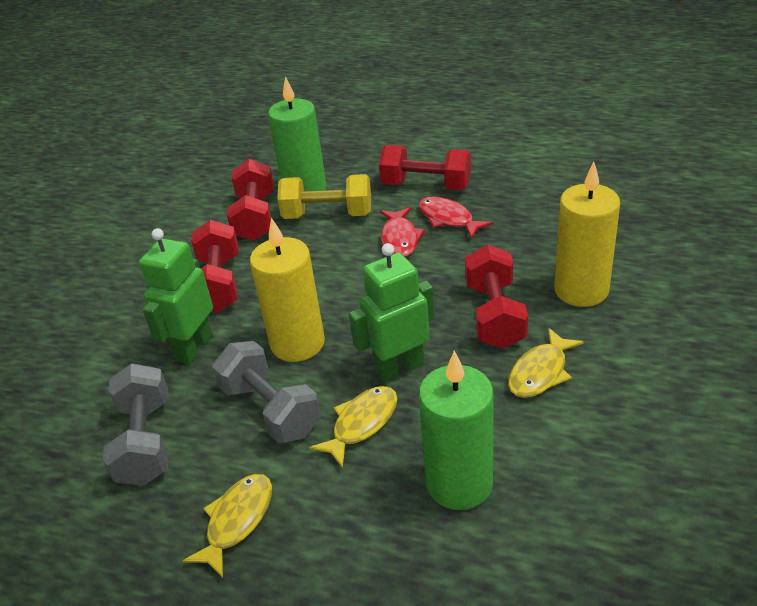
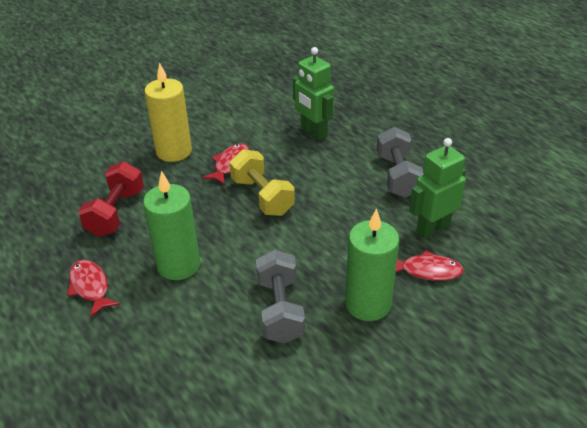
red dumbbell: 4 -> 1
red fish: 2 -> 3
yellow candle: 2 -> 1
yellow fish: 3 -> 0

